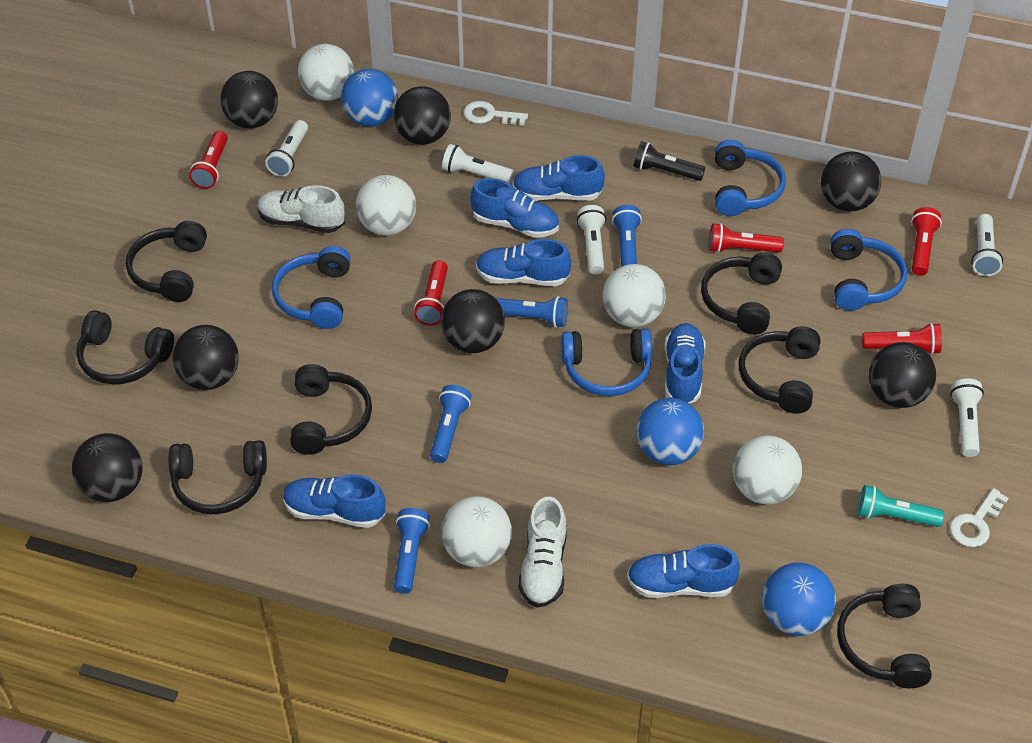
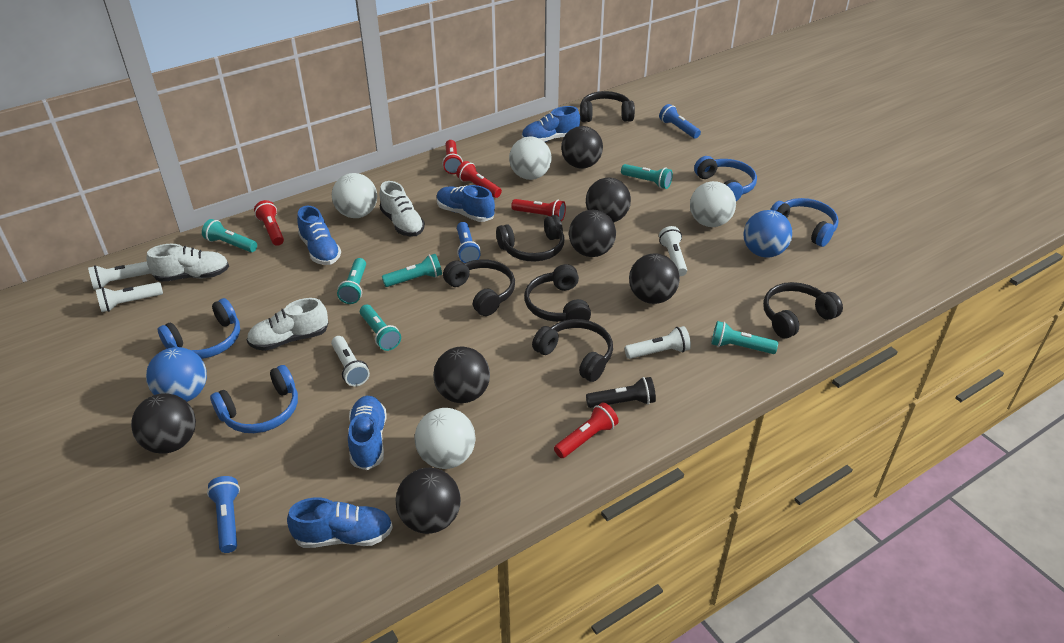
black headphones: 7 -> 6
blue ball: 3 -> 2
blue flashlight: 4 -> 3
blue shoe: 6 -> 5
turquoise flashlight: 1 -> 6
white ball: 5 -> 4
white key: 2 -> 0
white shoe: 2 -> 3

